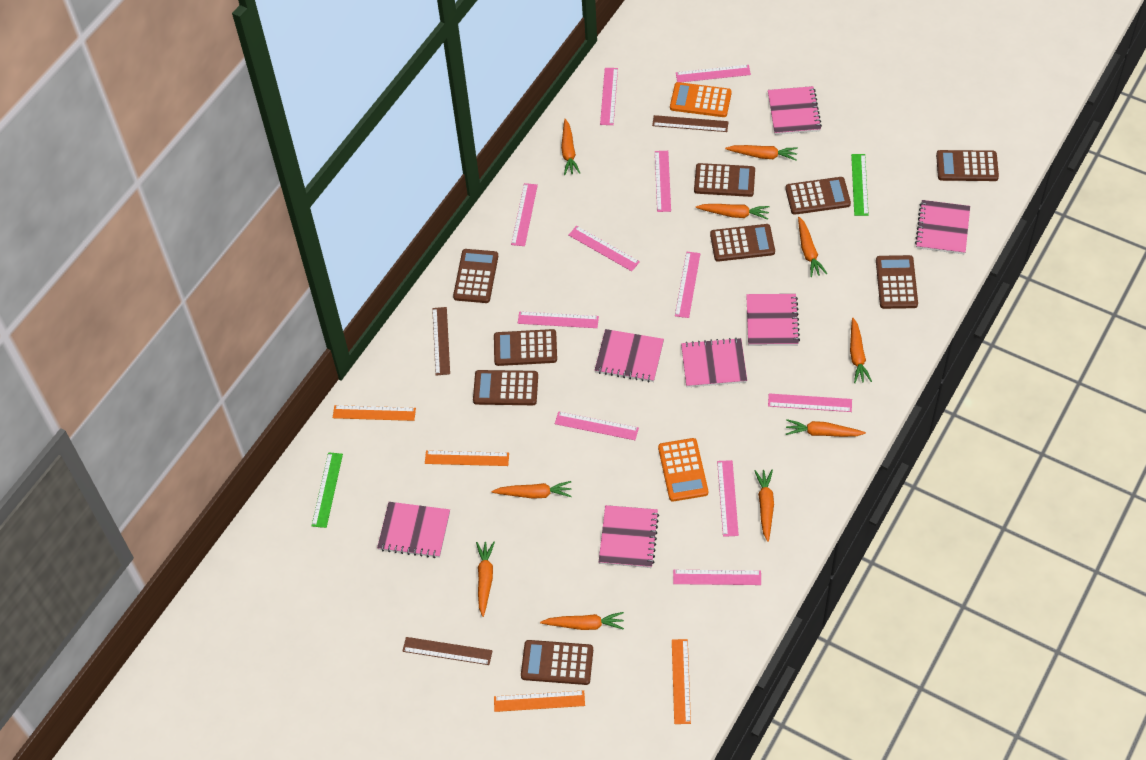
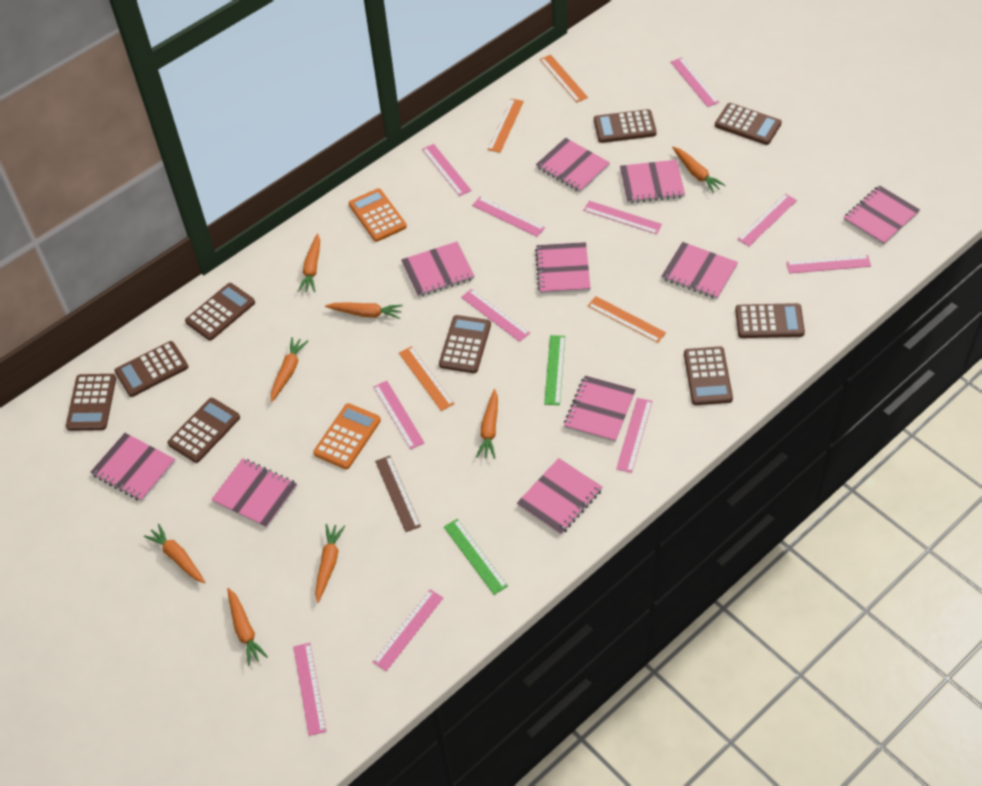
brown ruler: 3 -> 1
orange carrot: 10 -> 8
pink notebook: 7 -> 10

